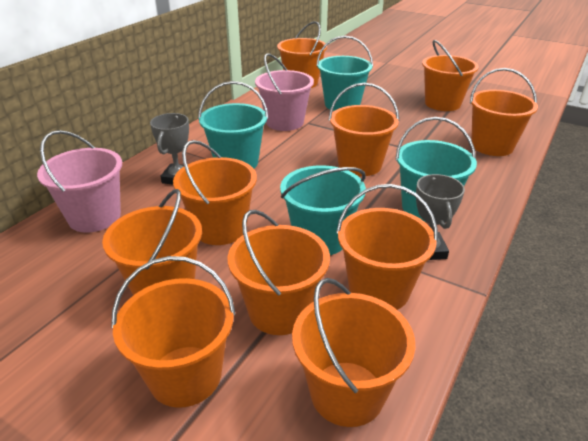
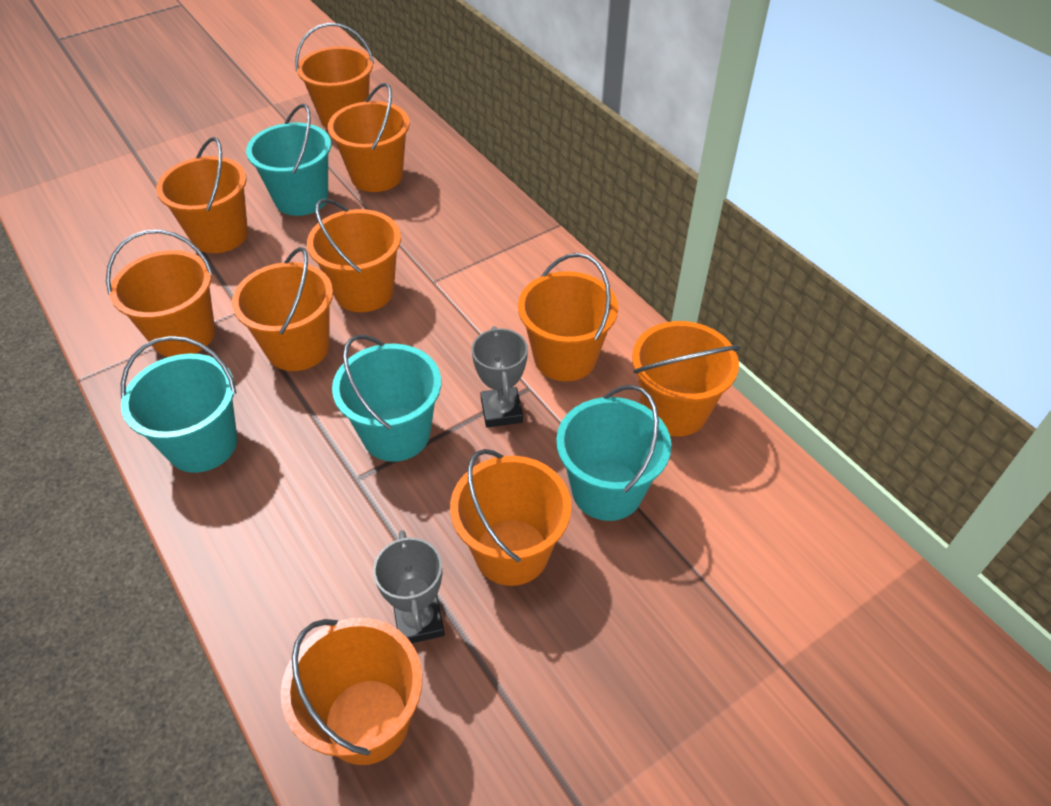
pink bucket: 2 -> 0

